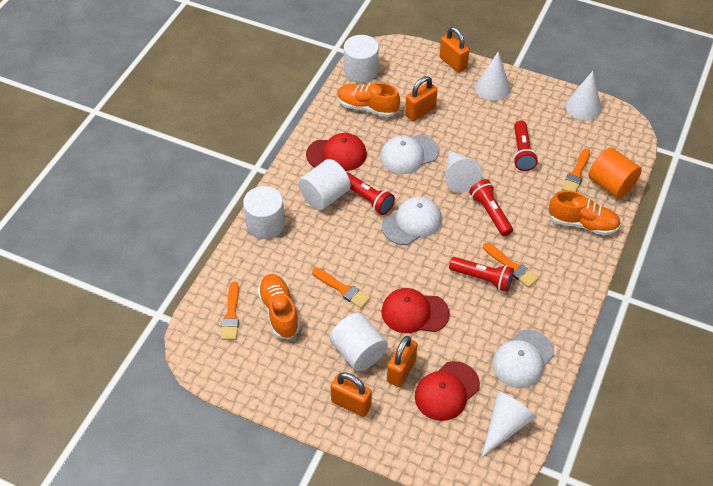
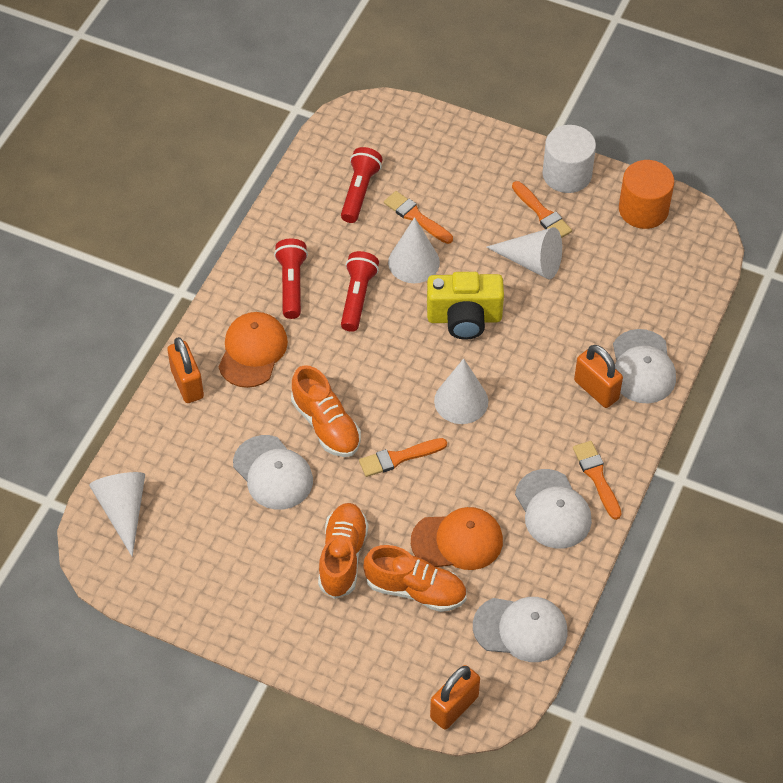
orange cap: 0 -> 2
orange padlock: 4 -> 3
red cap: 3 -> 0
red flashlight: 4 -> 3
white cap: 3 -> 4
white cylinder: 4 -> 1
yellow camera: 0 -> 1

